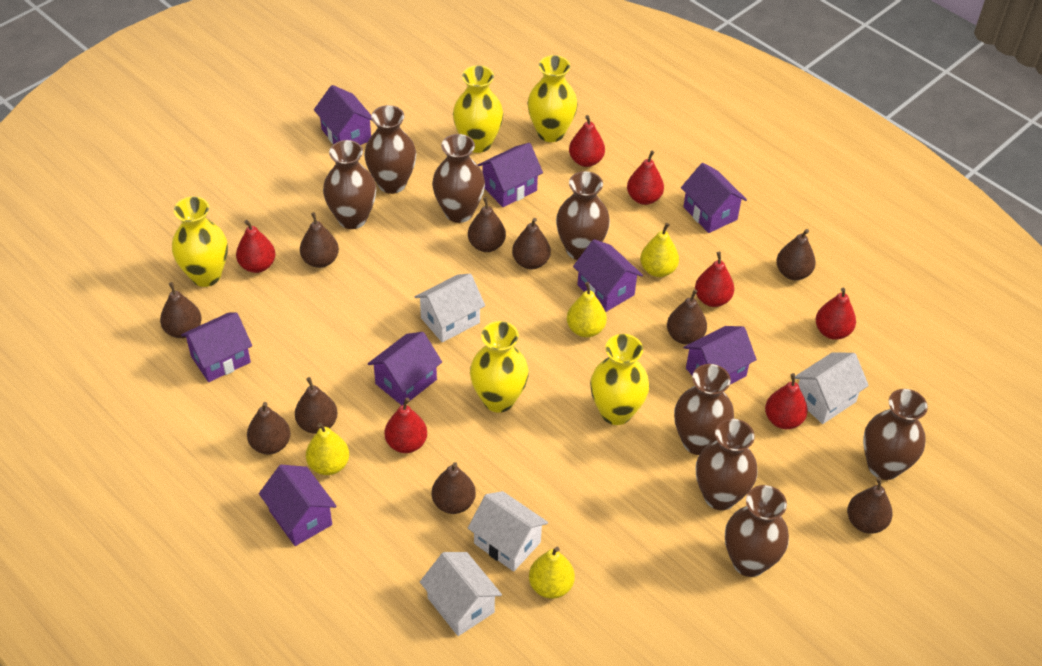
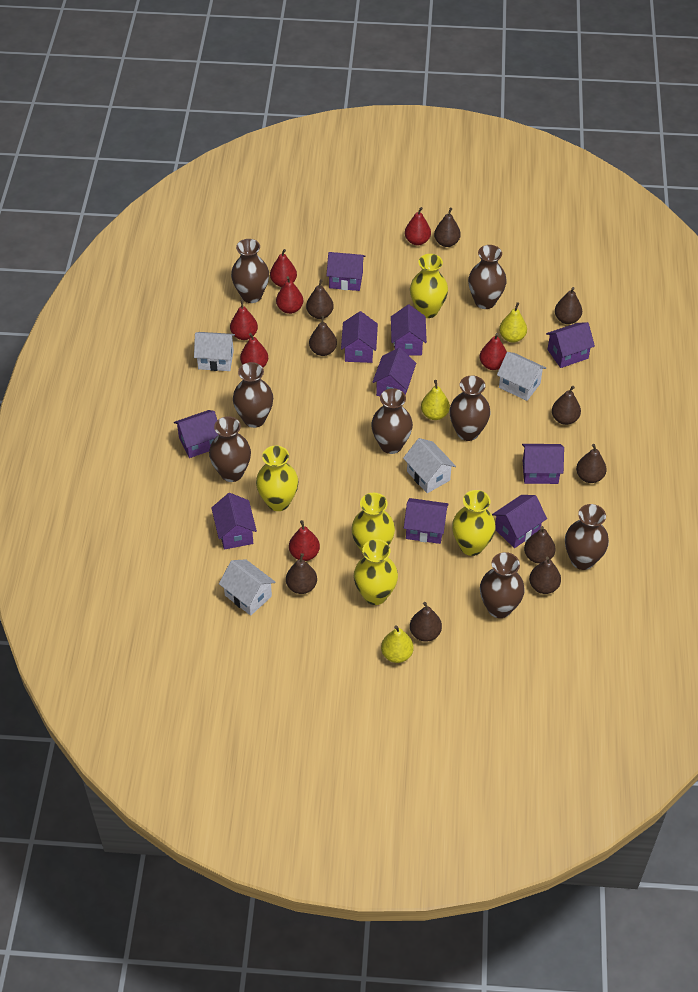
purple house: 8 -> 10
yellow pear: 4 -> 3

